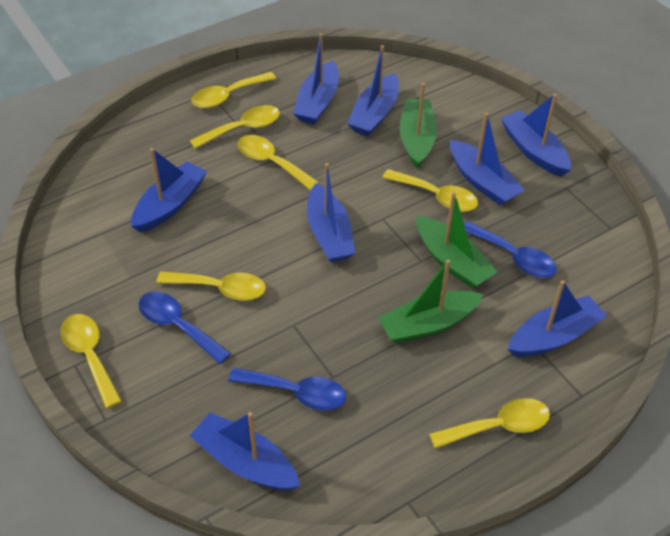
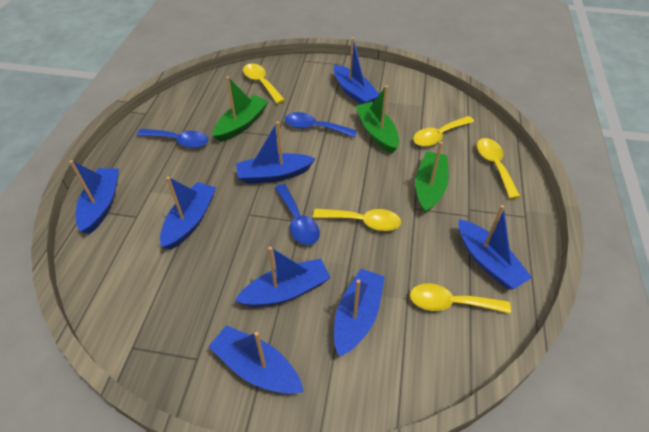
yellow spoon: 7 -> 5

